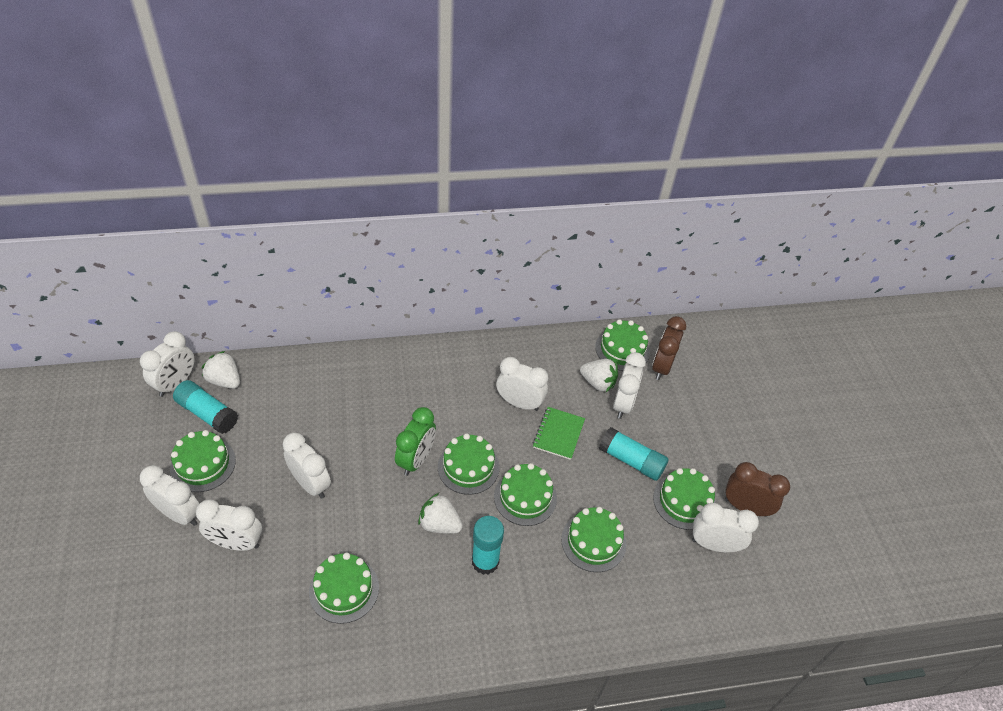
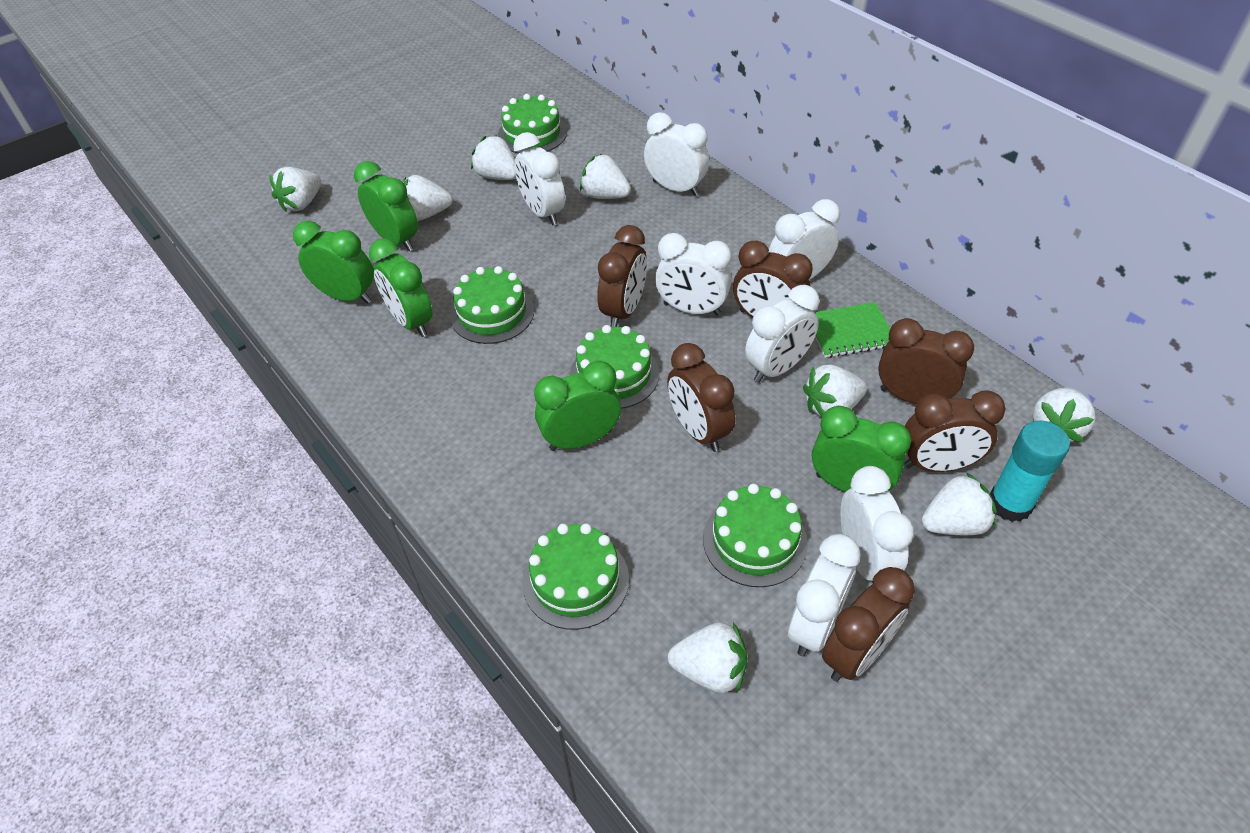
brown clock: 2 -> 6
green cake: 7 -> 5
green clock: 1 -> 5
turquoise glue stick: 3 -> 1
white strawberry: 3 -> 8

